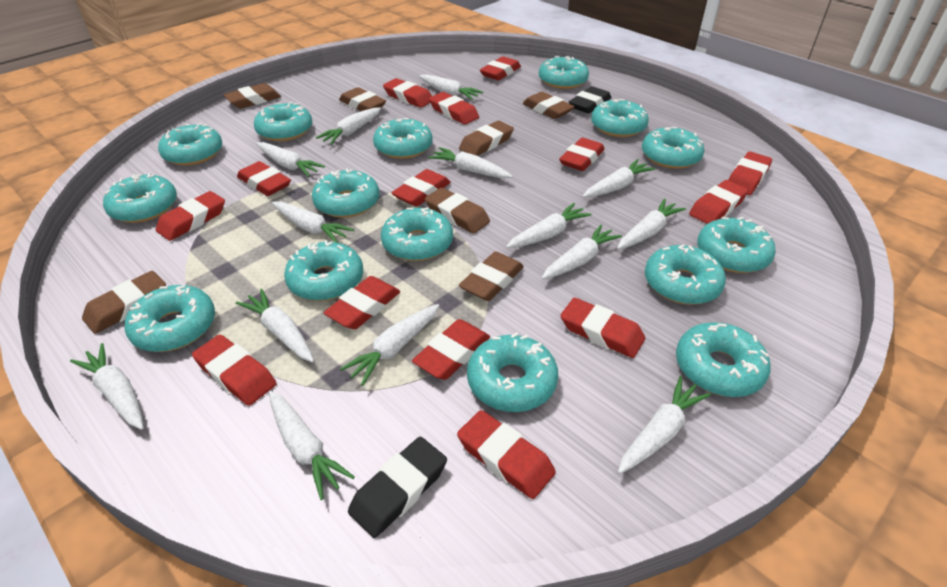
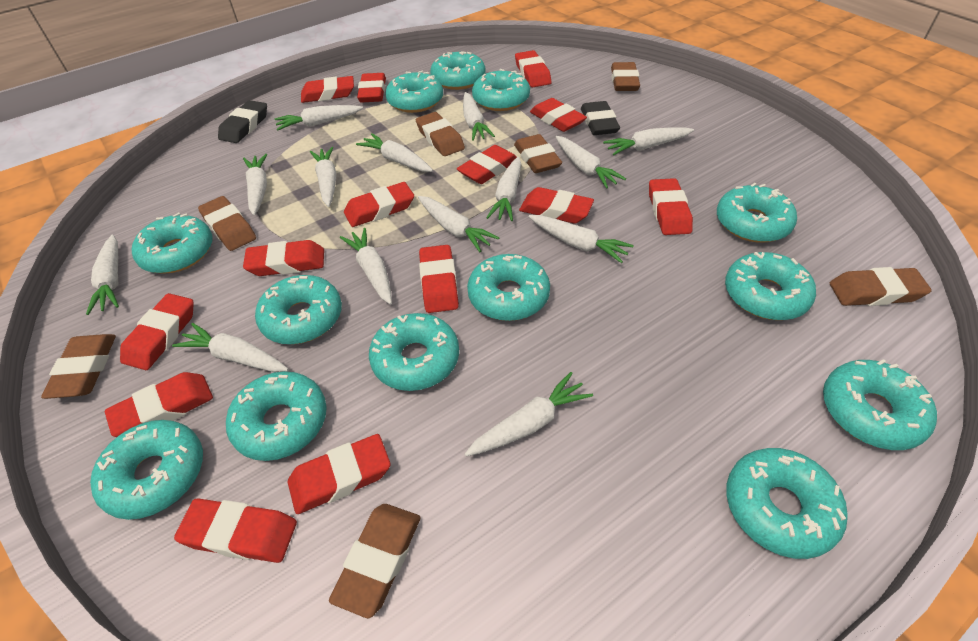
turquoise donut: 15 -> 13

